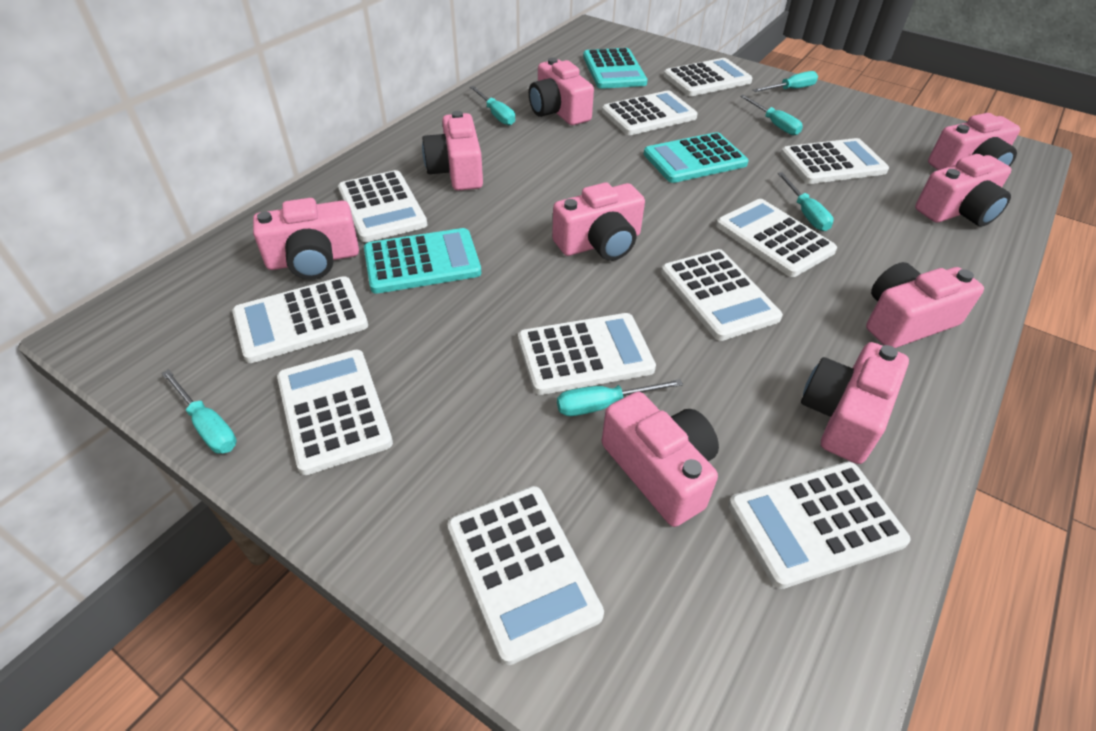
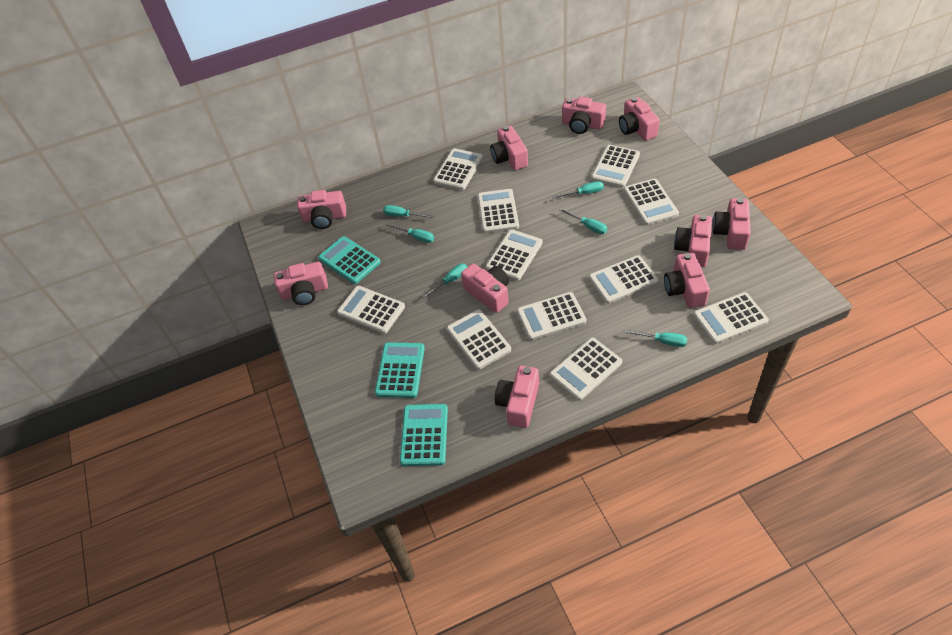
pink camera: 9 -> 10

